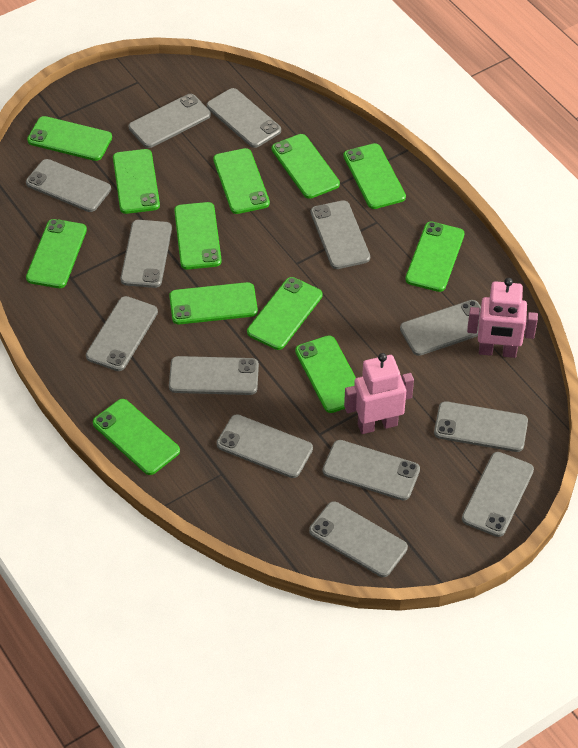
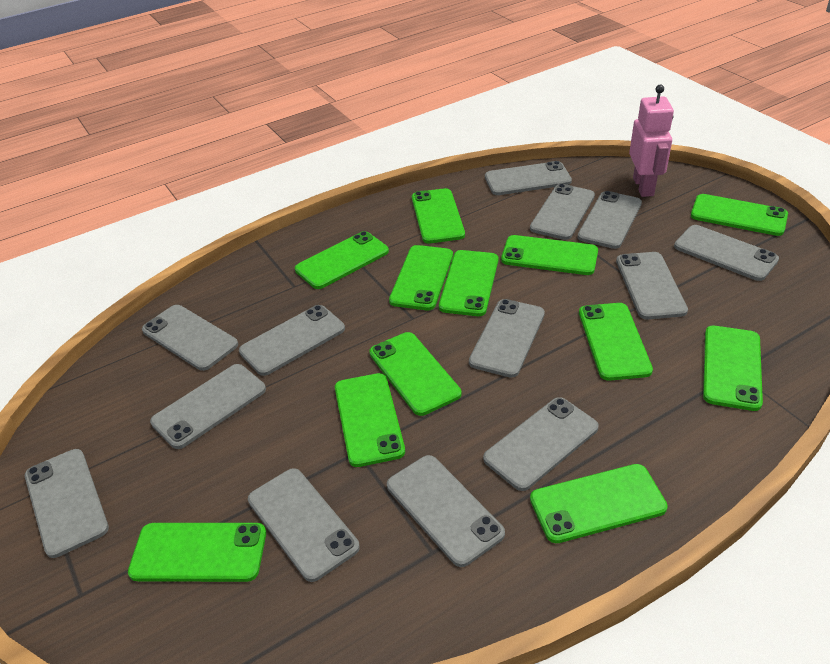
pink robot: 2 -> 1

